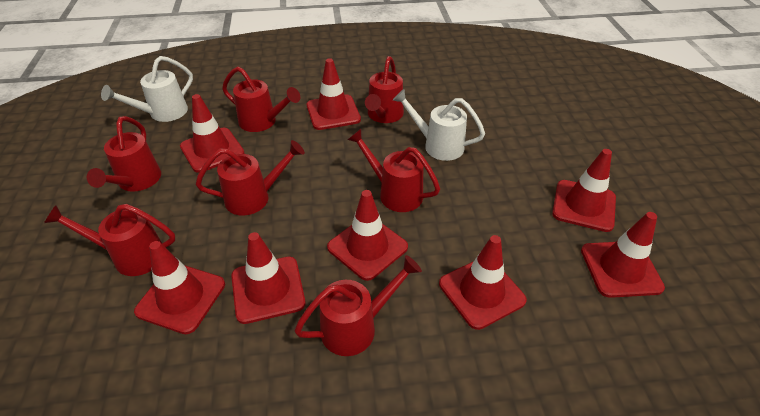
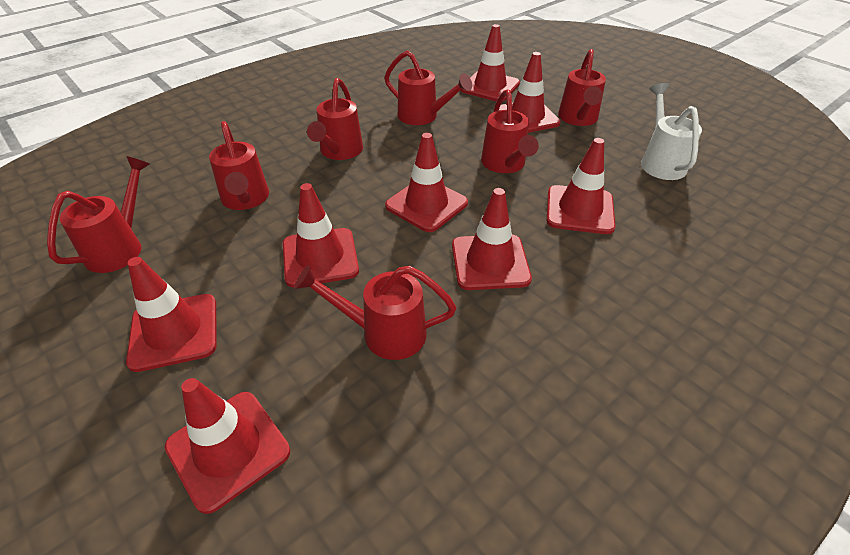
white watering can: 2 -> 1

